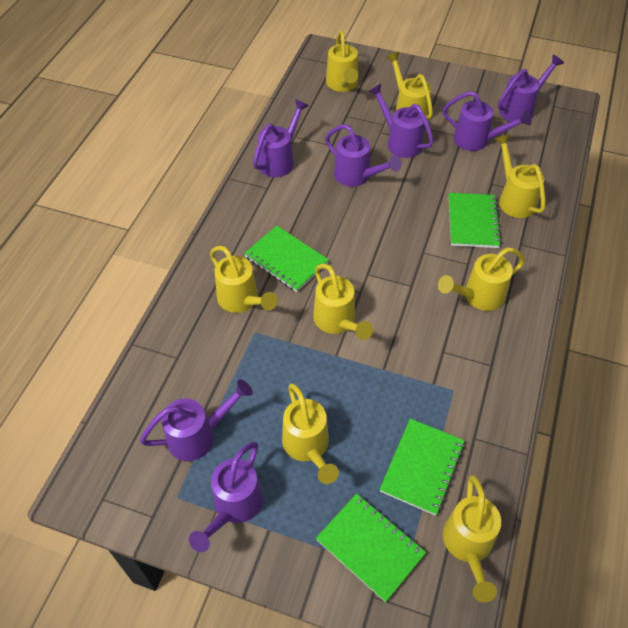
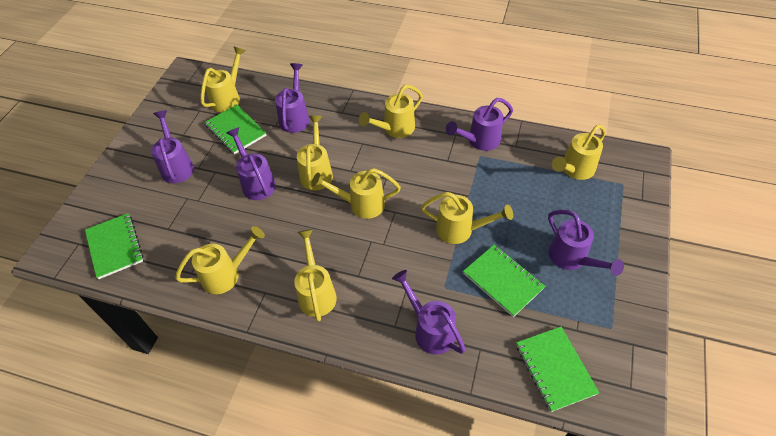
purple watering can: 7 -> 6

